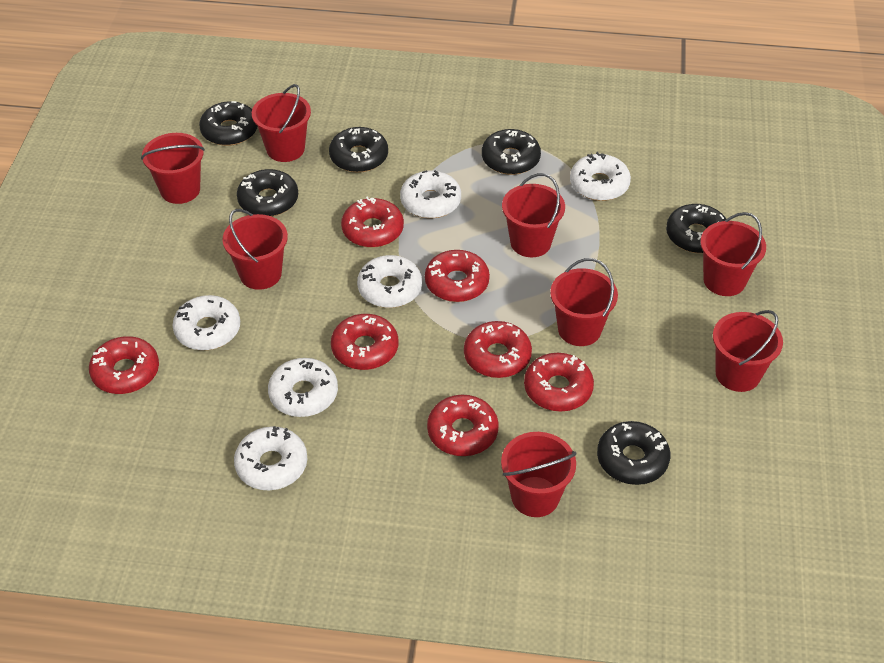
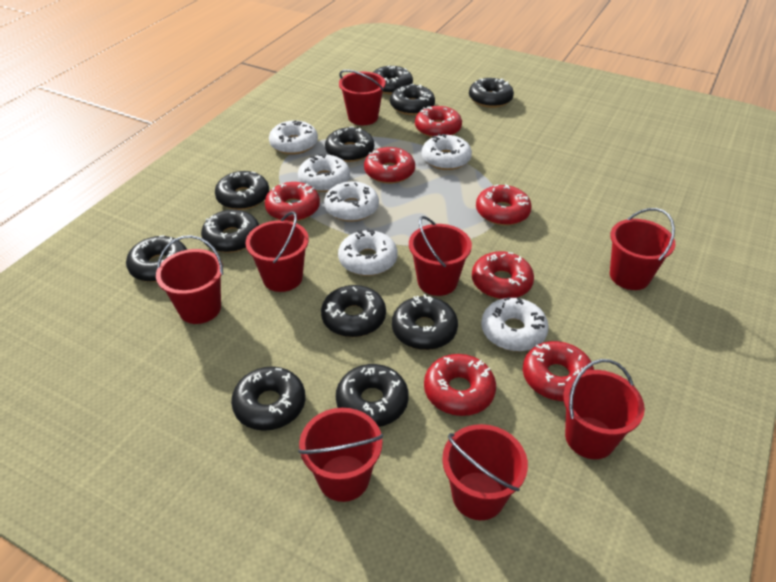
black donut: 6 -> 11

